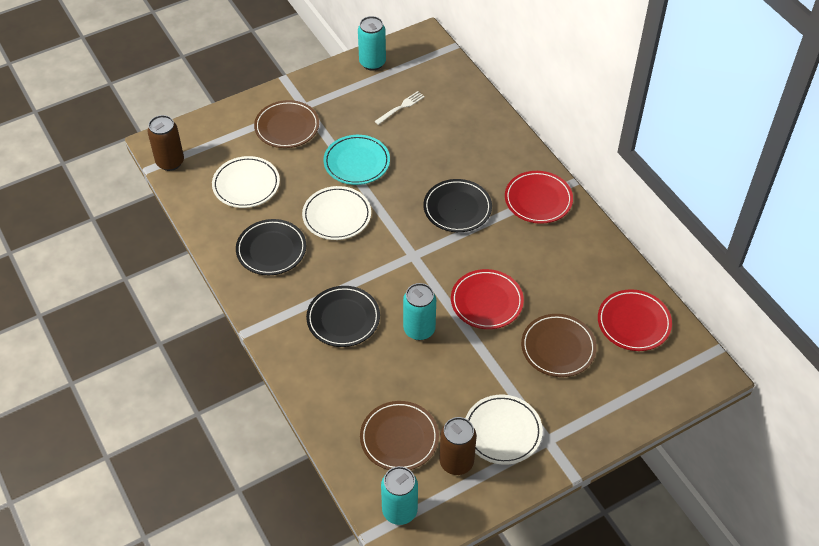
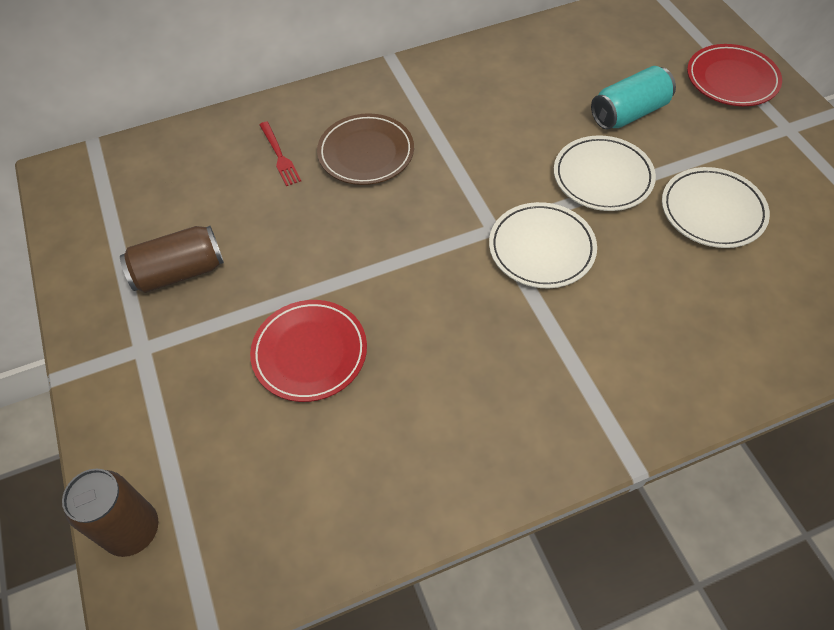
black plate: 3 -> 0
brown plate: 3 -> 1
red fork: 0 -> 1
red plate: 3 -> 2
turquoise can: 3 -> 1
turquoise plate: 1 -> 0
white fork: 1 -> 0

